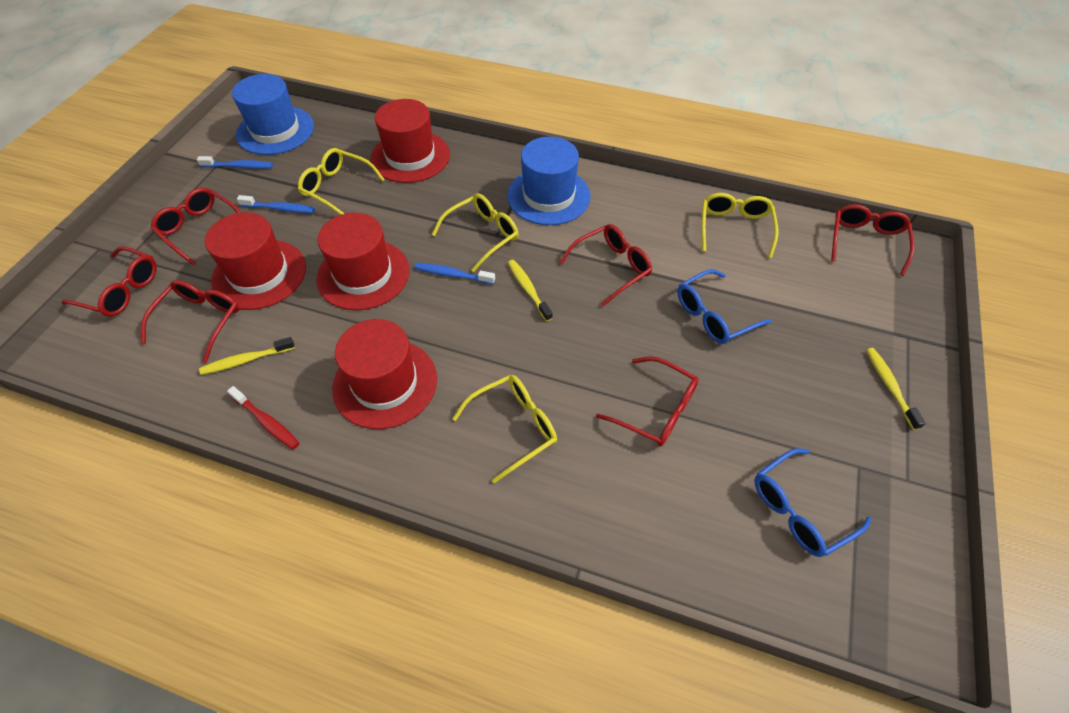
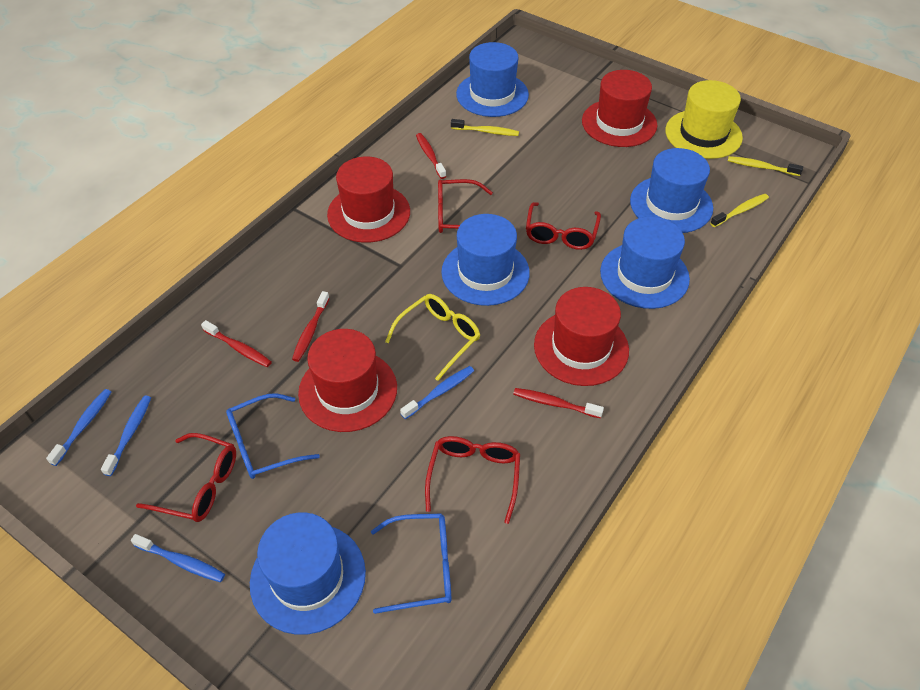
blue hat: 2 -> 5
blue toothbrush: 3 -> 4
red glasses: 6 -> 4
red toothbrush: 1 -> 4
yellow glasses: 4 -> 1
yellow hat: 0 -> 1

